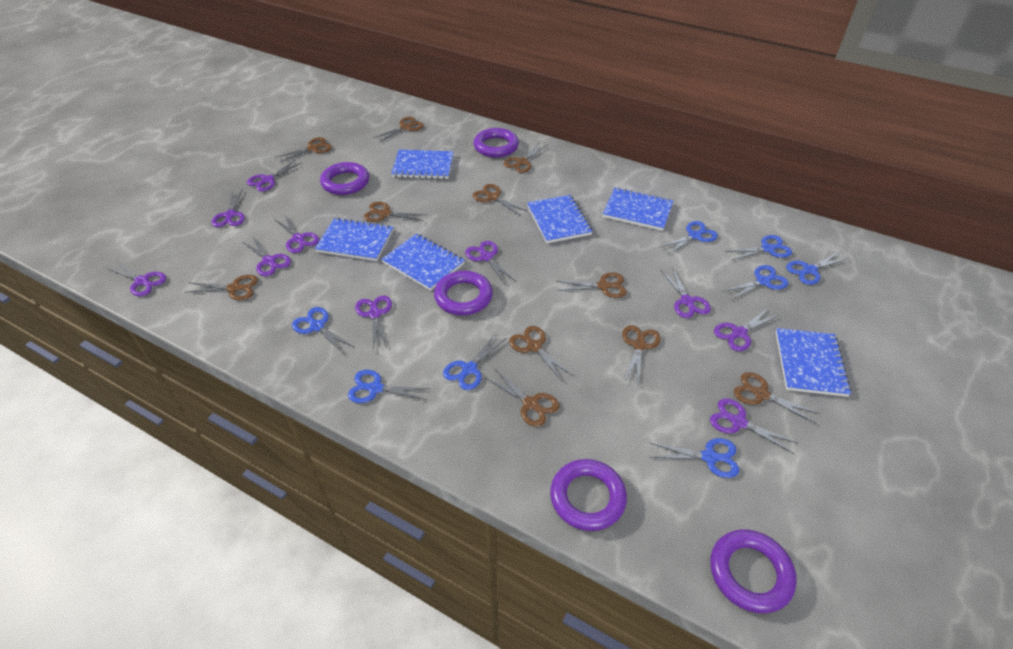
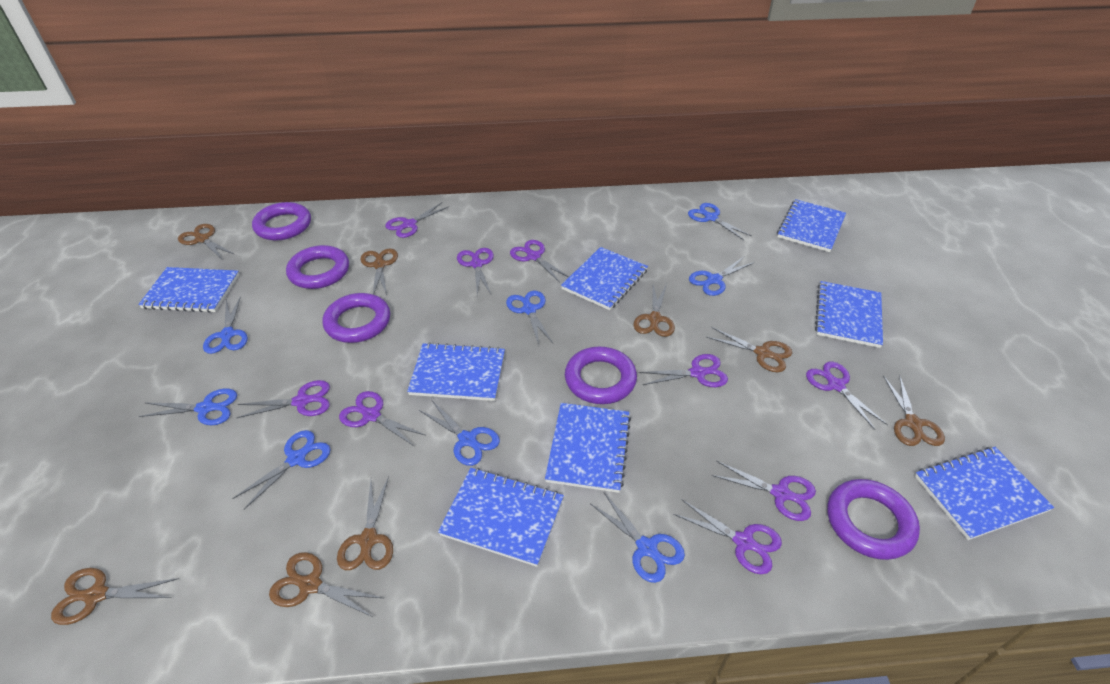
blue notebook: 6 -> 8
brown scissors: 11 -> 8
purple scissors: 10 -> 9

